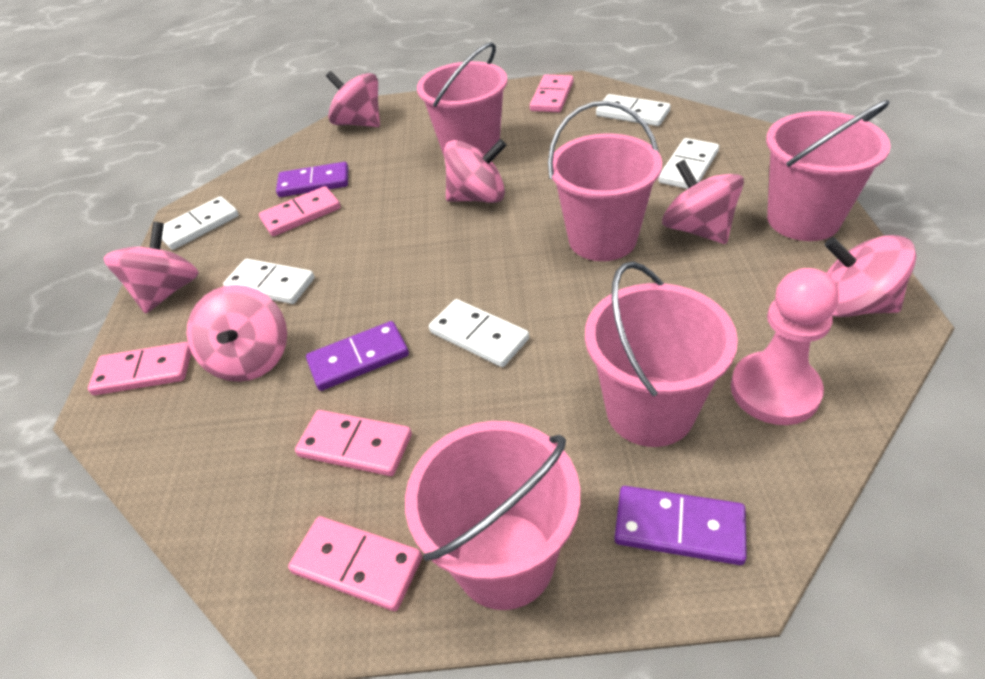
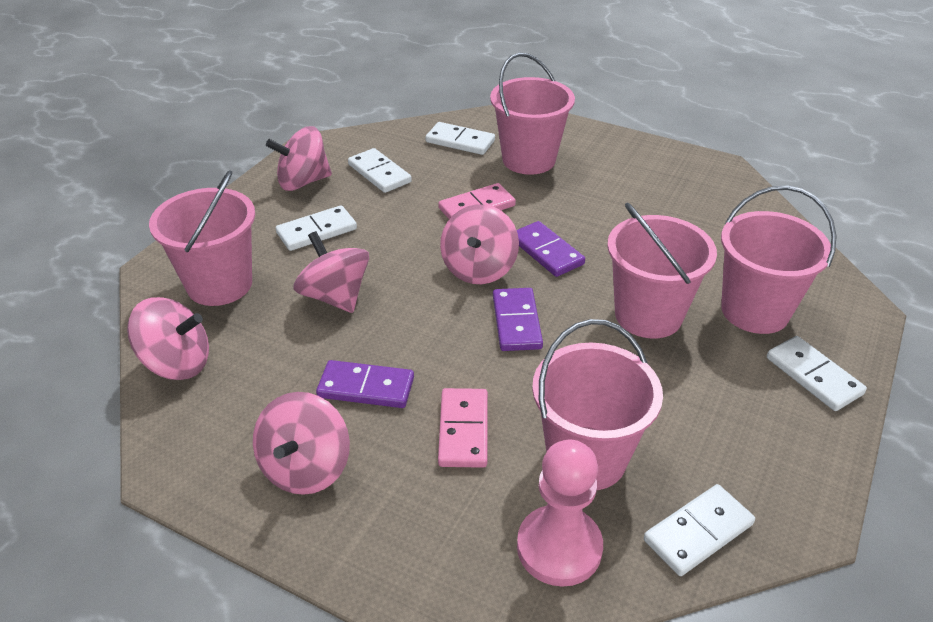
pink domino: 5 -> 2
pink spinning top: 6 -> 5

